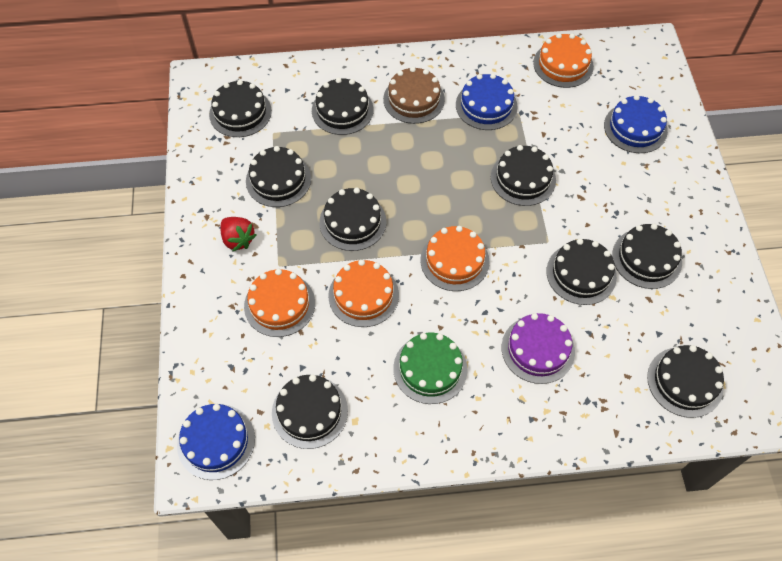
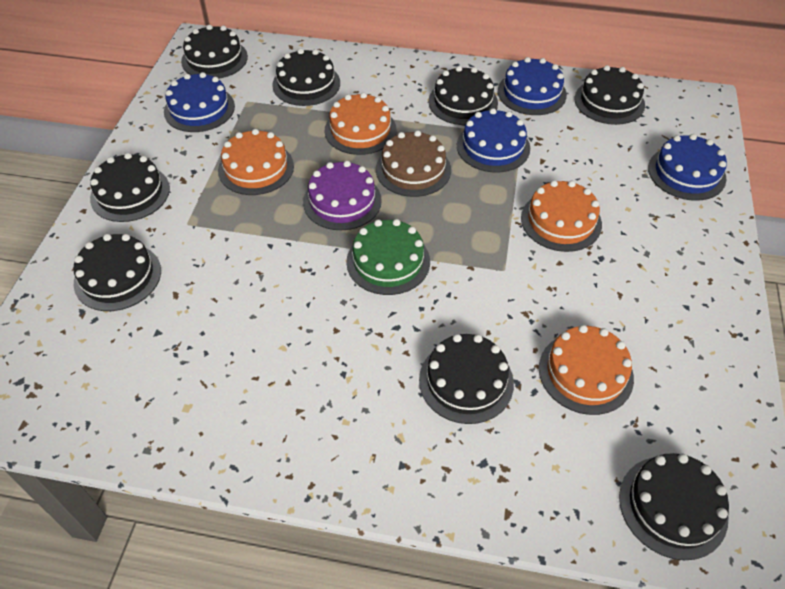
black cake: 9 -> 8
blue cake: 3 -> 4
red strawberry: 1 -> 0

